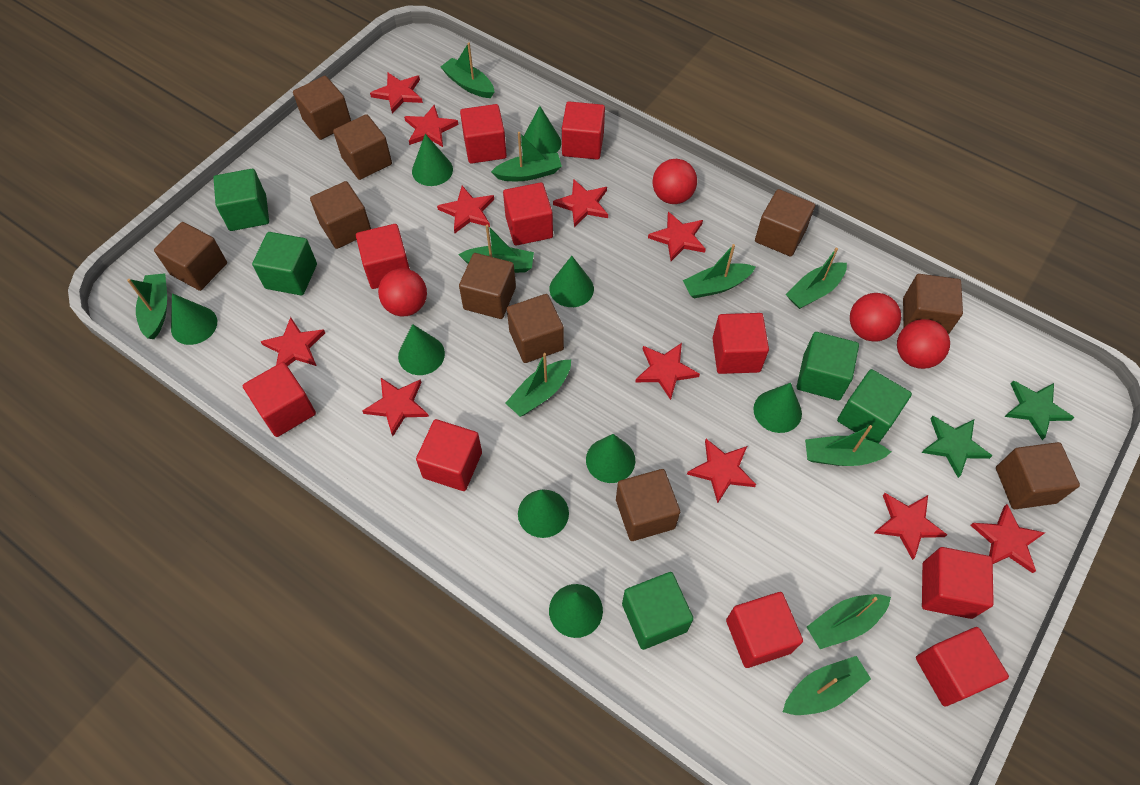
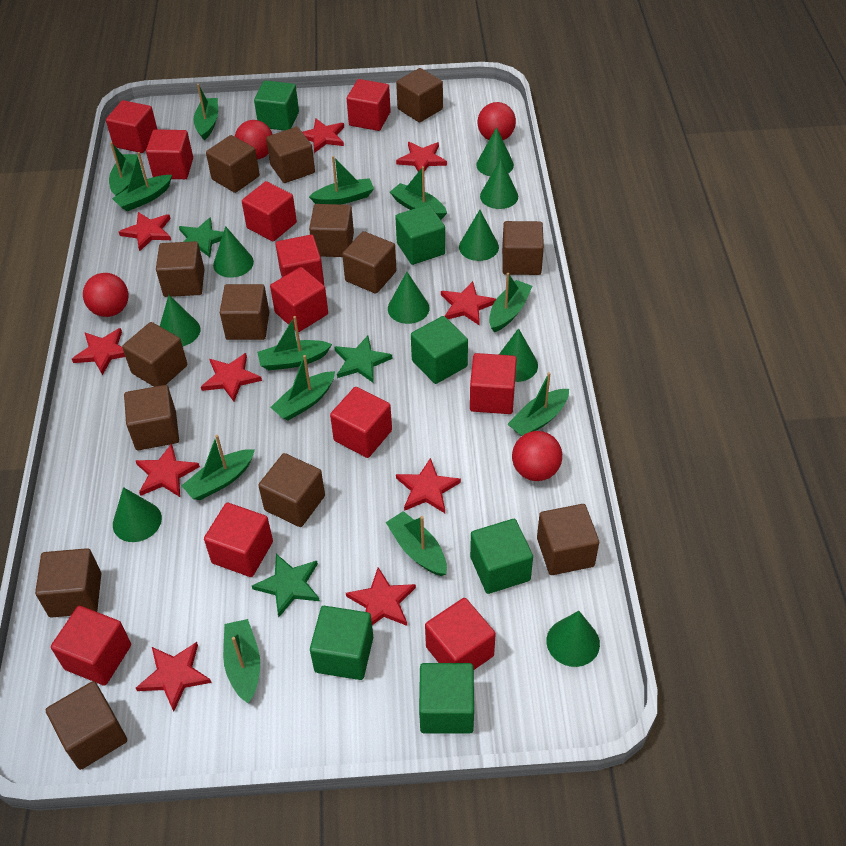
brown cube: 10 -> 14
green boat: 10 -> 12
green cube: 5 -> 6
green star: 2 -> 3
red cube: 10 -> 11
red star: 11 -> 10

